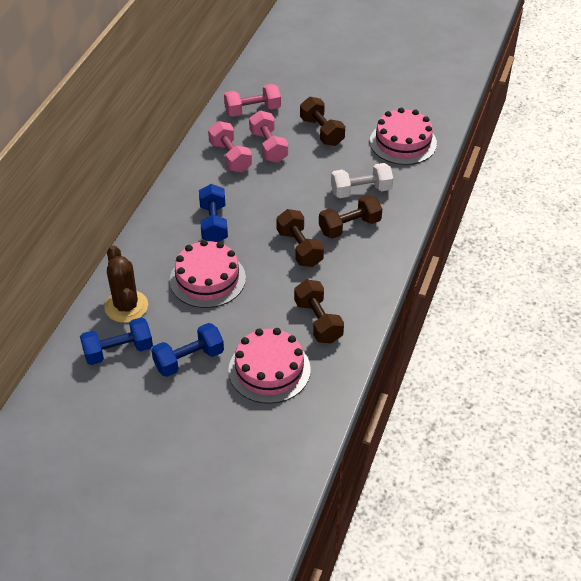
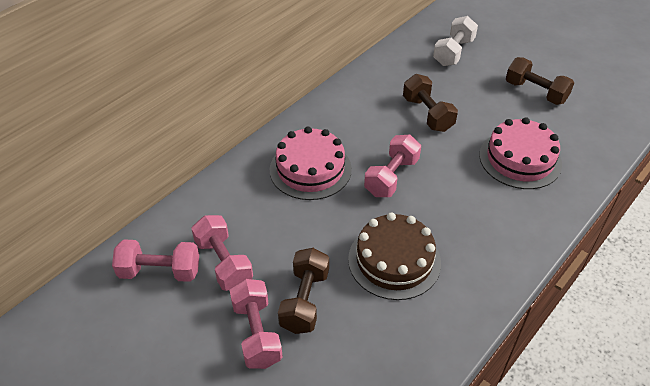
blue dumbbell: 3 -> 0
brown cactus: 1 -> 0
brown cake: 0 -> 1
brown dumbbell: 4 -> 3
pink cake: 3 -> 2
pink dumbbell: 3 -> 4

